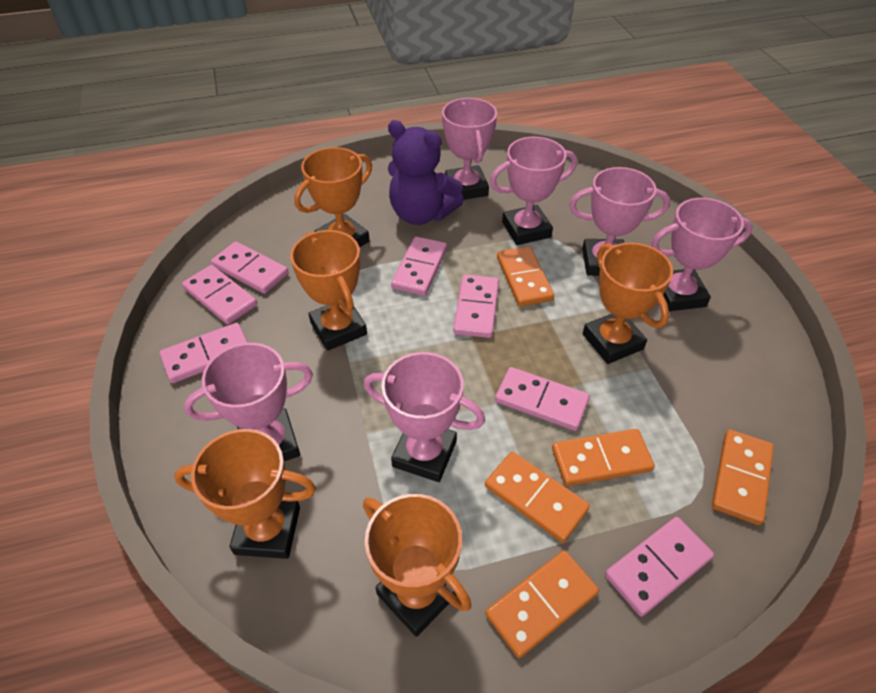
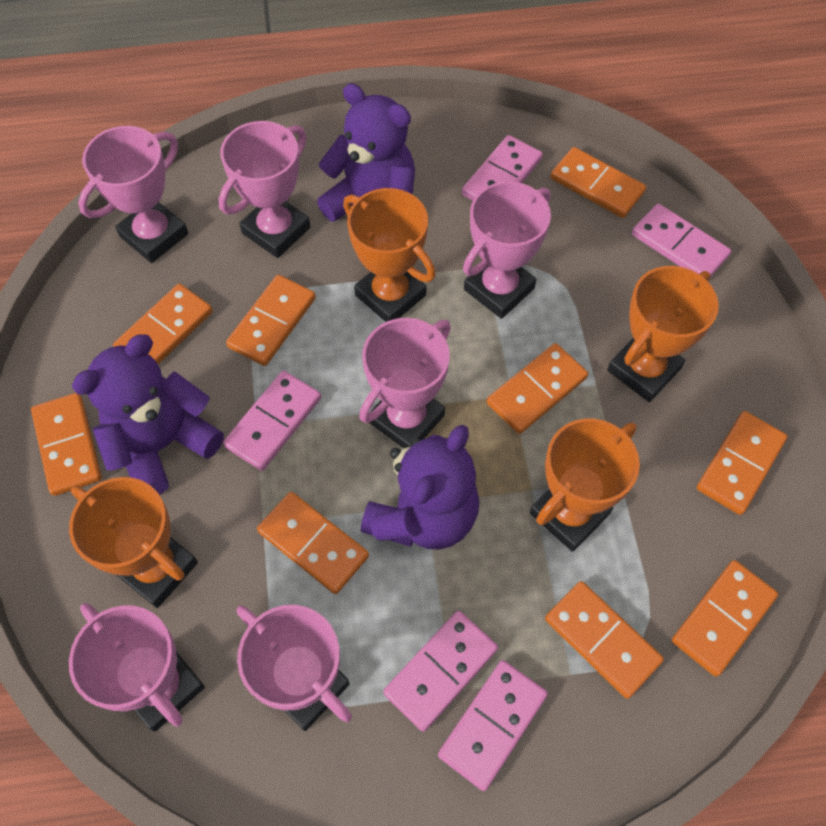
orange domino: 5 -> 9
orange trophy: 5 -> 4
pink domino: 7 -> 5
purple teddy bear: 1 -> 3

